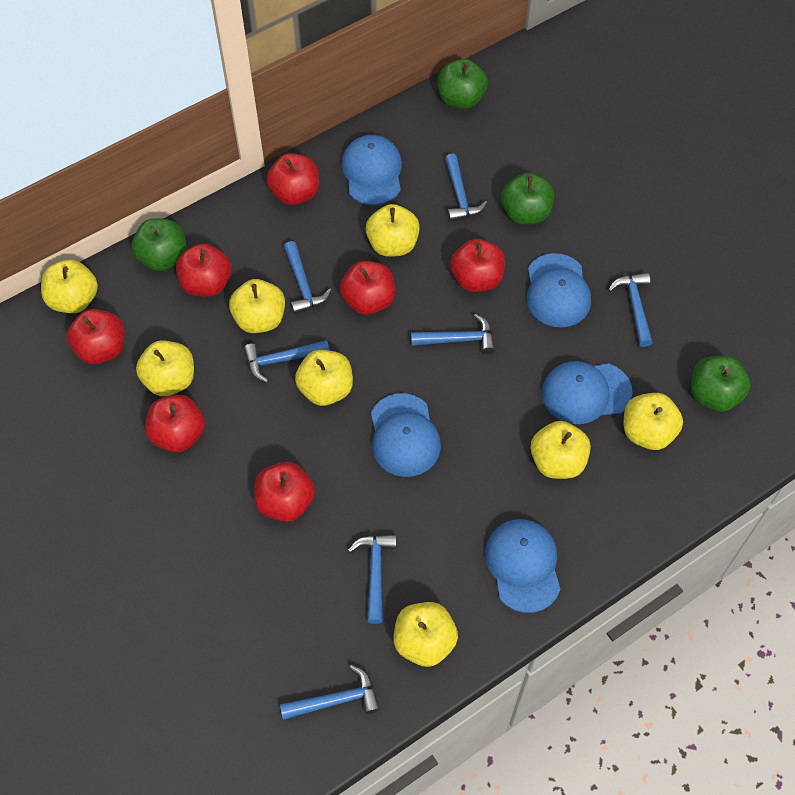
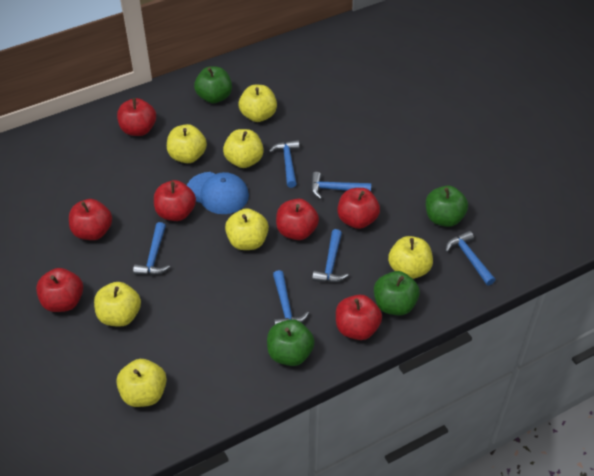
blue cap: 5 -> 1
blue hammer: 7 -> 6
yellow apple: 8 -> 7

